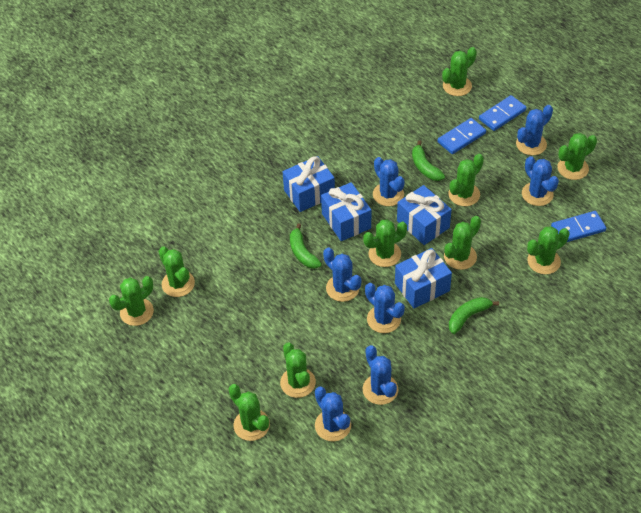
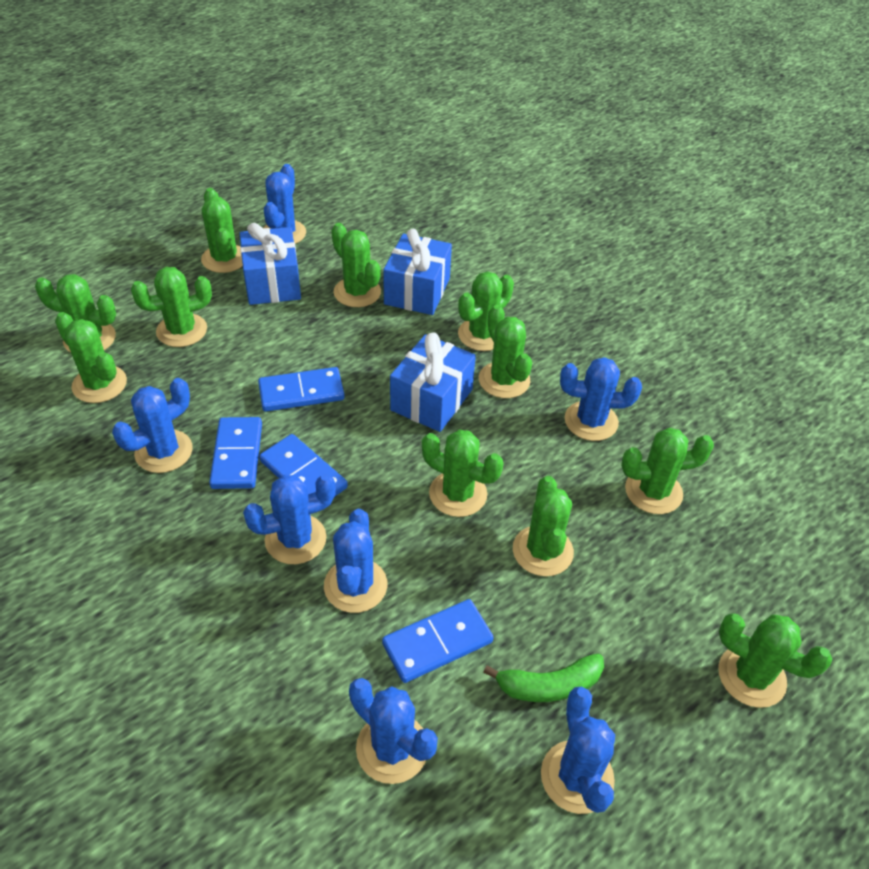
blue domino: 3 -> 4
blue gift: 4 -> 3
green banana: 3 -> 1
green cactus: 10 -> 11

